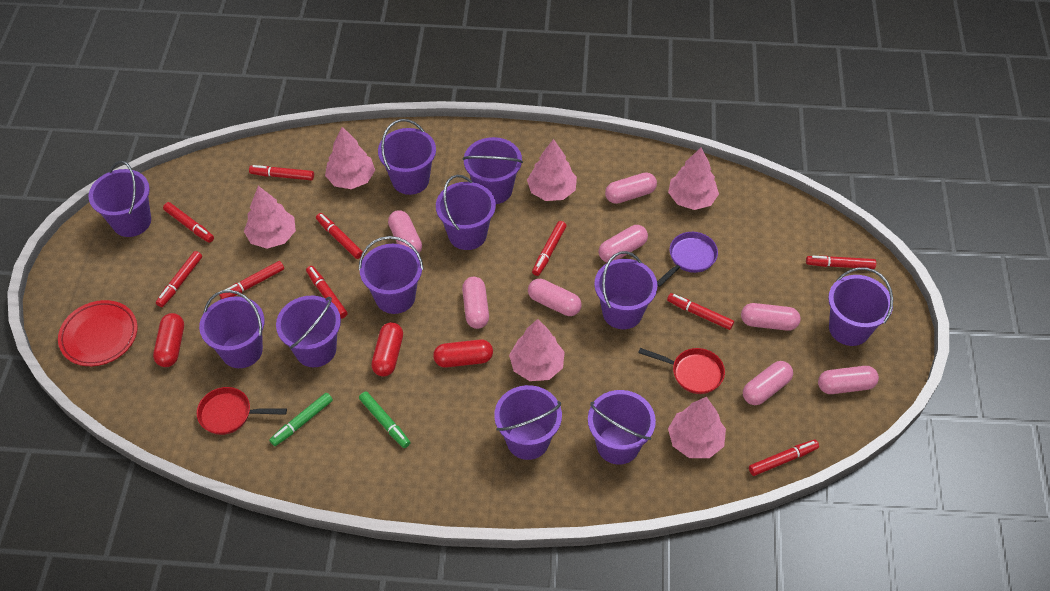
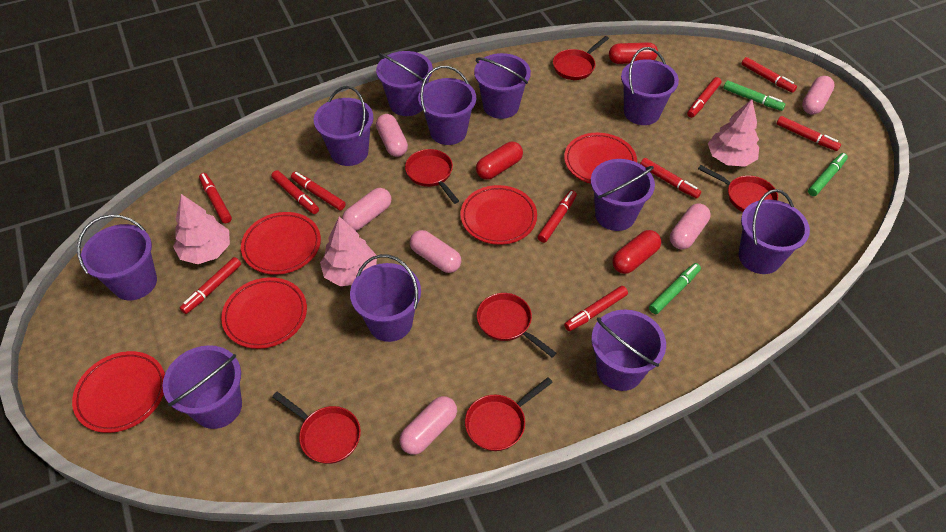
green marker: 2 -> 3
pink capsule: 8 -> 6
pink tree: 6 -> 3
purple pan: 1 -> 0
red pan: 2 -> 6
red plate: 1 -> 5

